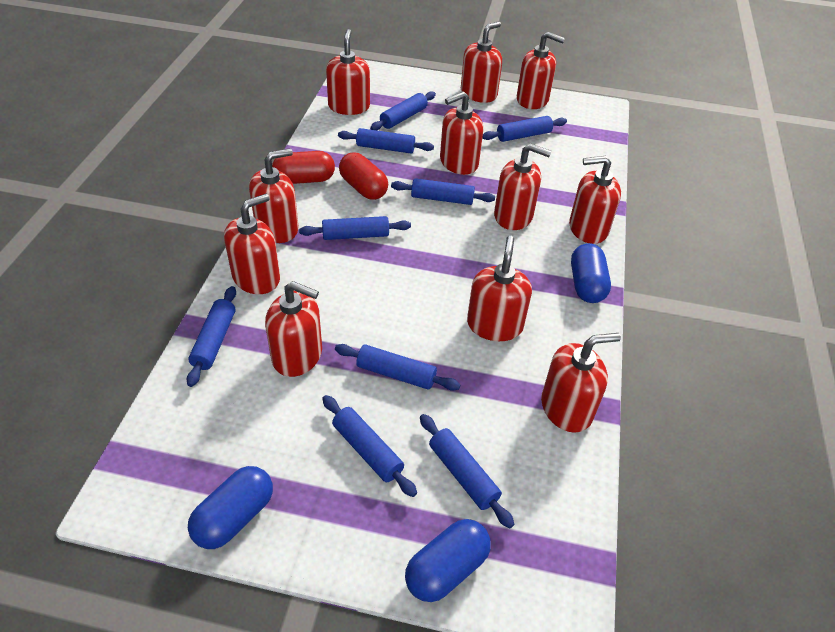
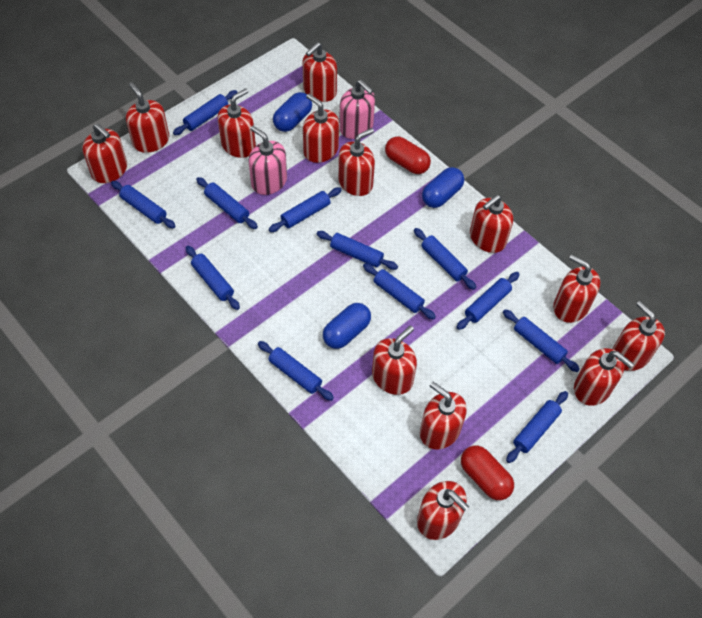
blue rolling pin: 9 -> 12
pink soap dispenser: 0 -> 2
red soap dispenser: 11 -> 13

